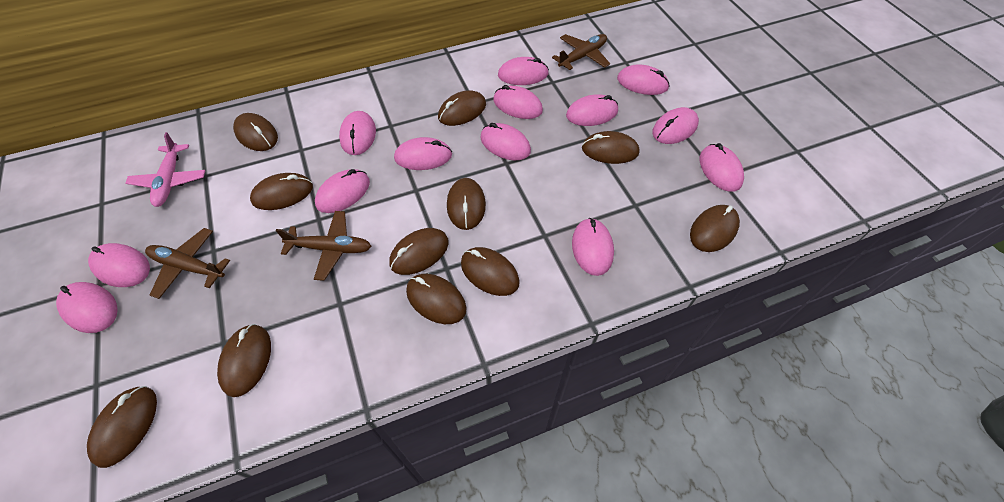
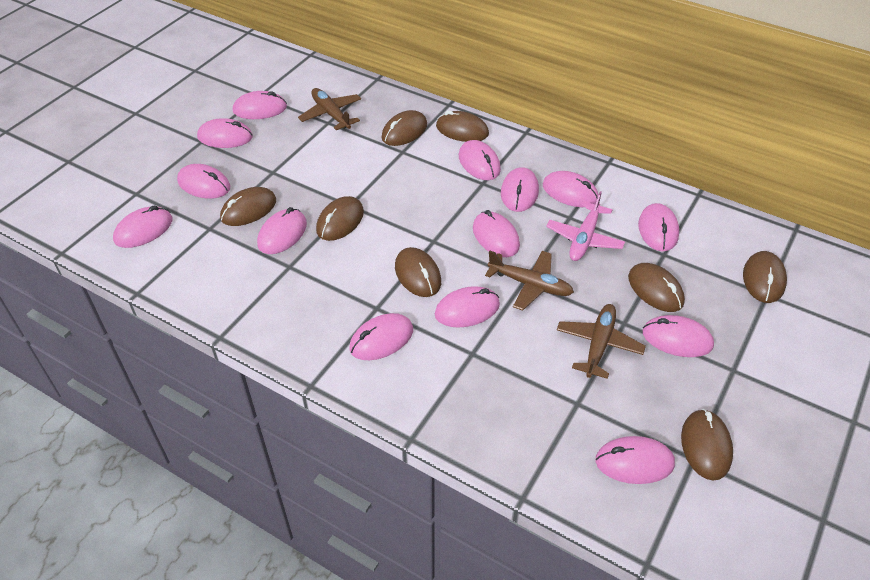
brown mouse: 11 -> 8
pink mouse: 13 -> 14

